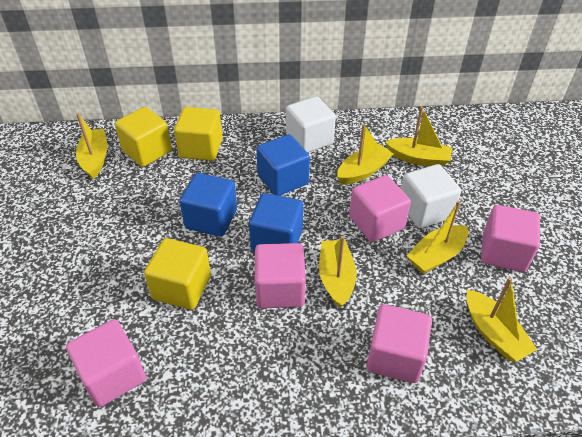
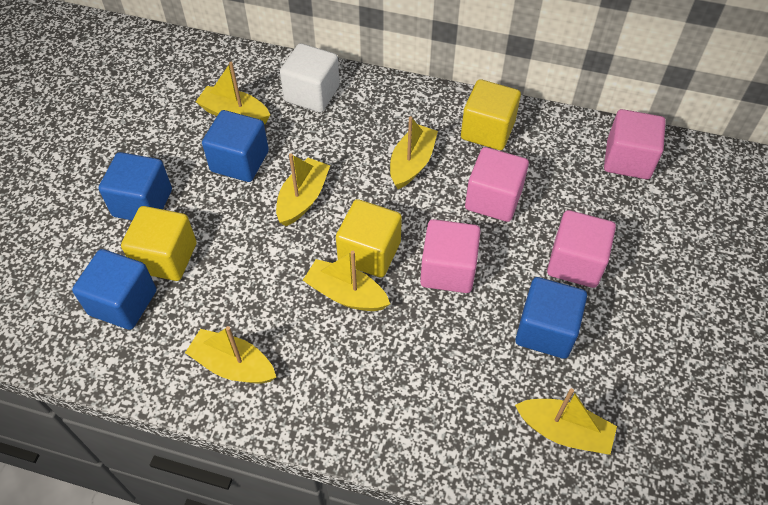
blue cube: 3 -> 4
pink cube: 5 -> 4
white cube: 2 -> 1

